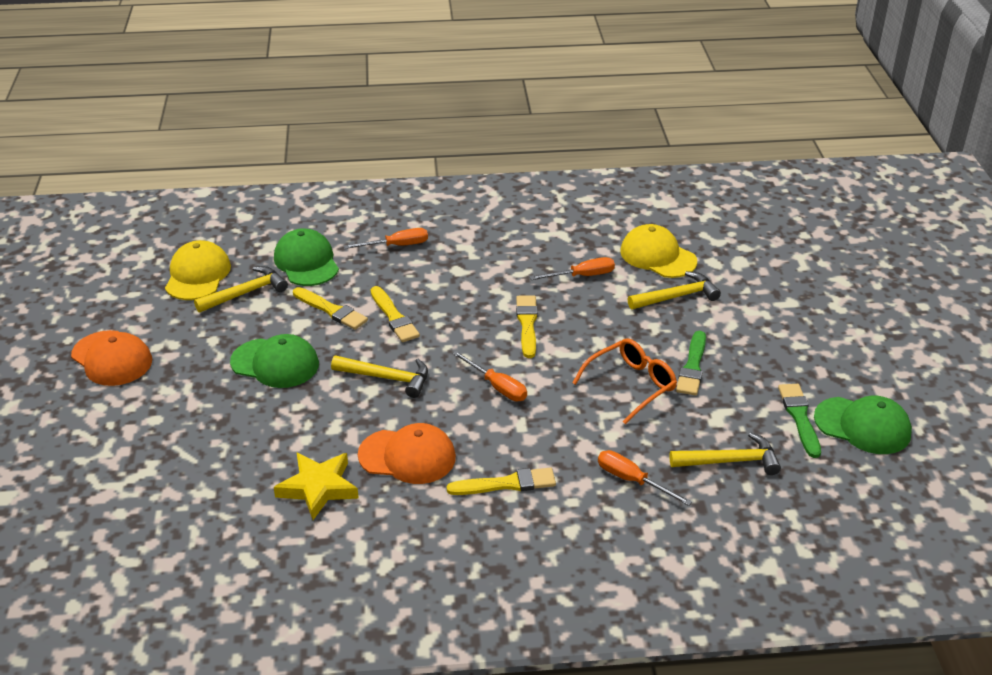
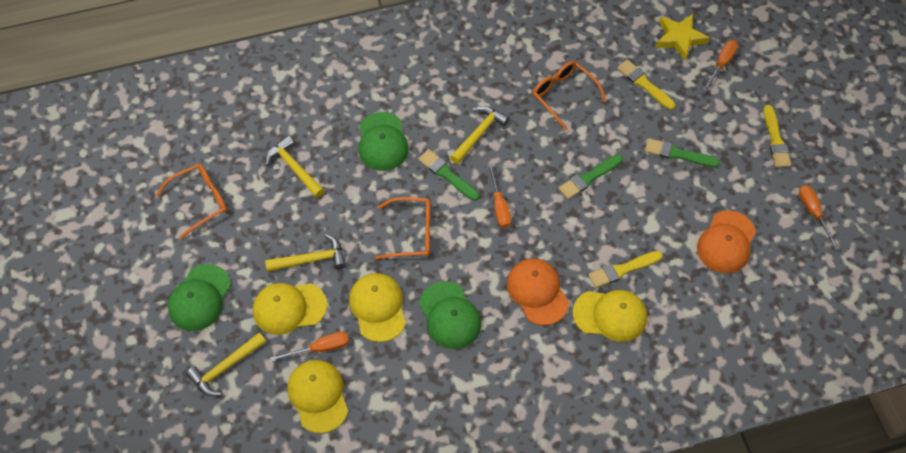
green brush: 2 -> 3
orange glasses: 1 -> 3
yellow brush: 4 -> 3
yellow cap: 2 -> 4

